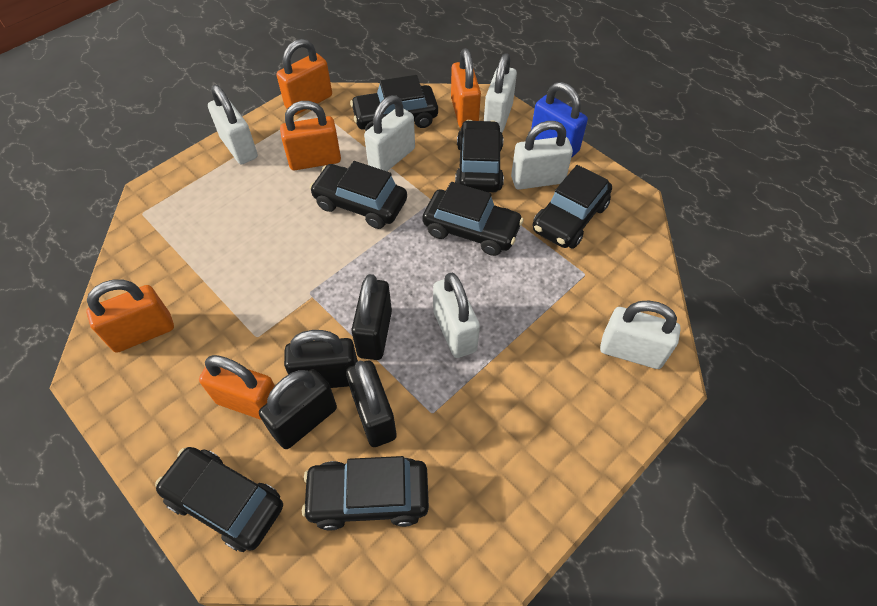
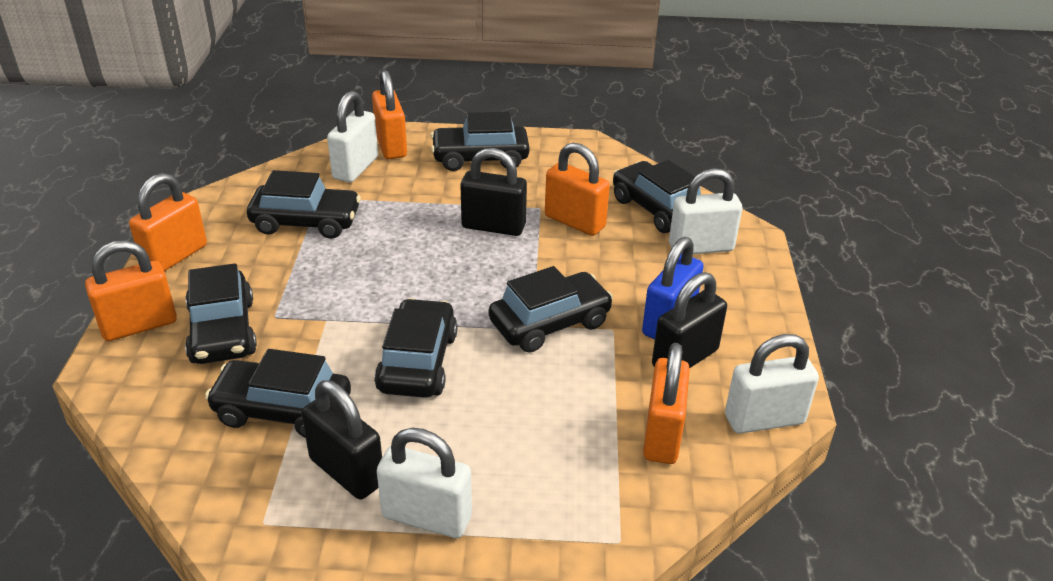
black padlock: 4 -> 3
white padlock: 6 -> 4

